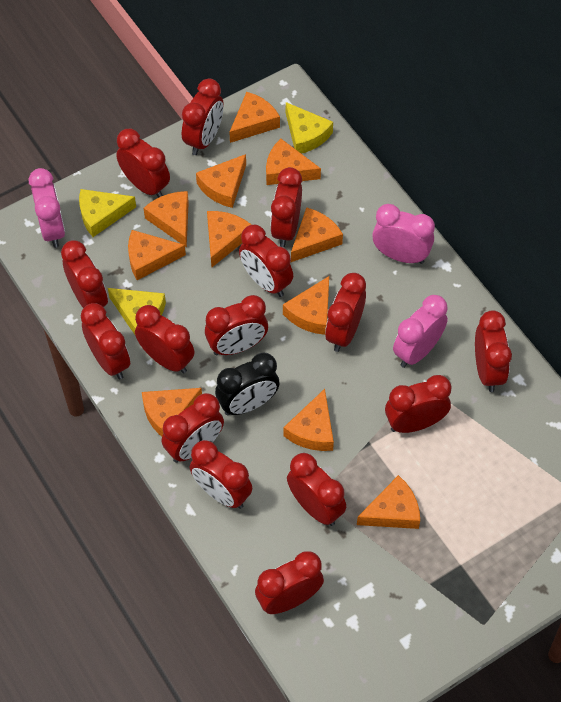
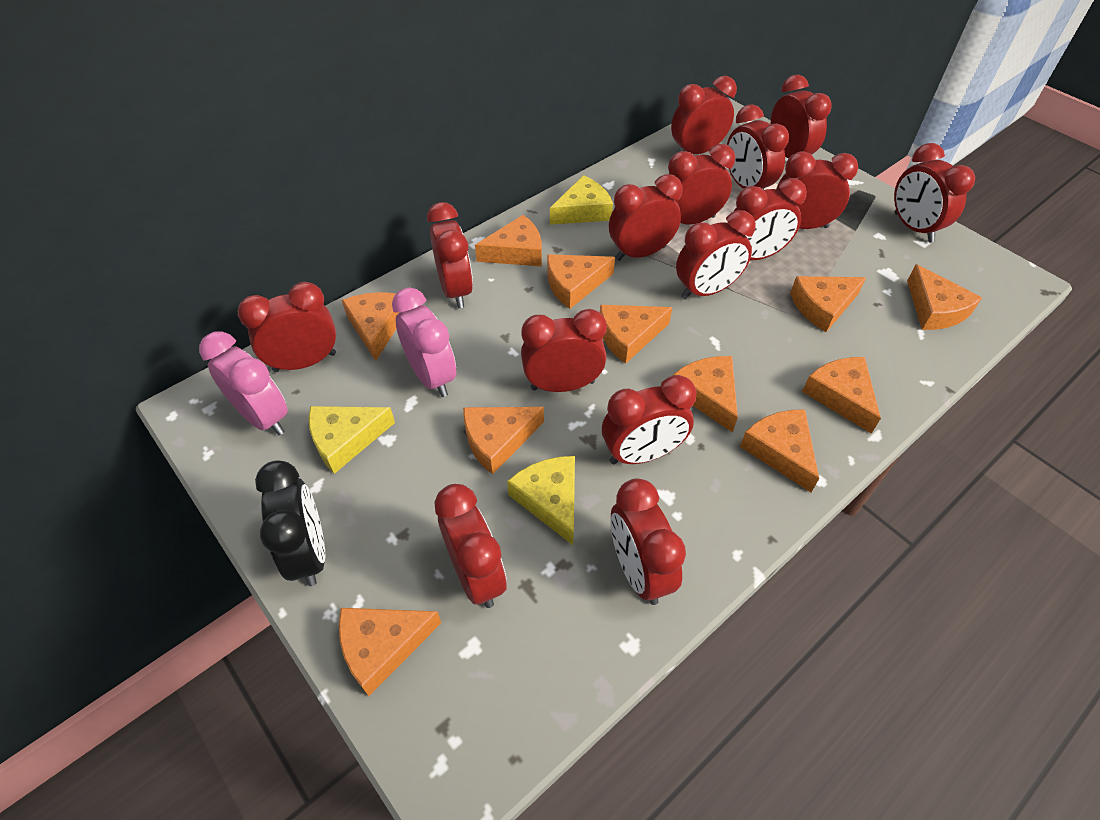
pink clock: 3 -> 2

